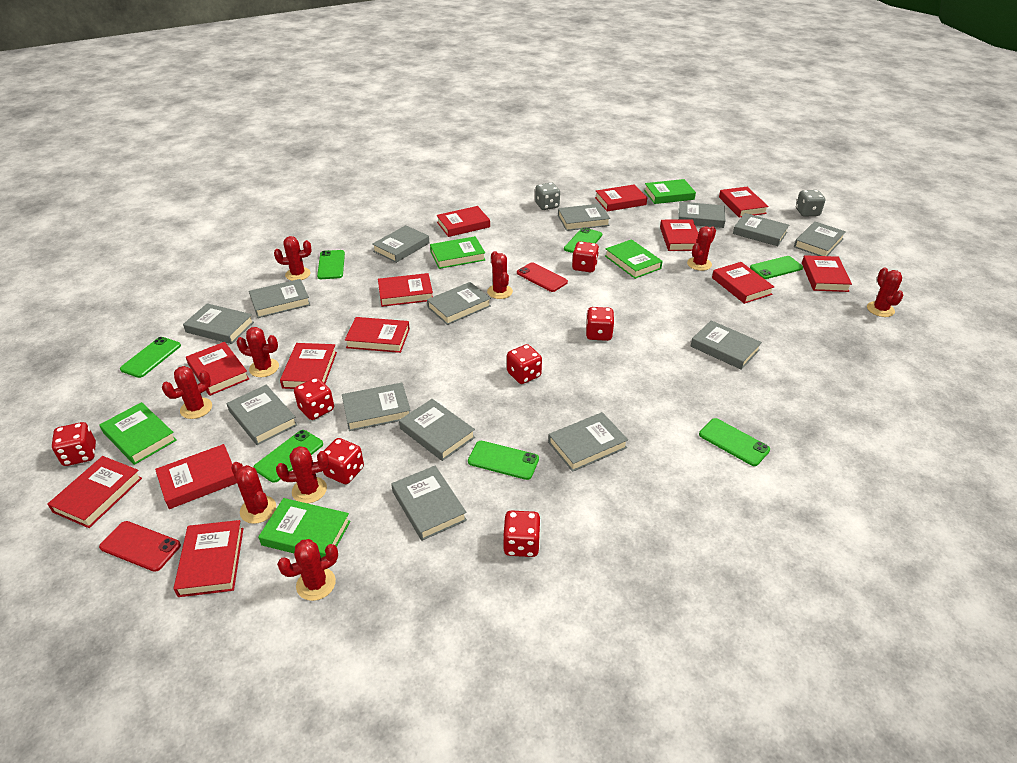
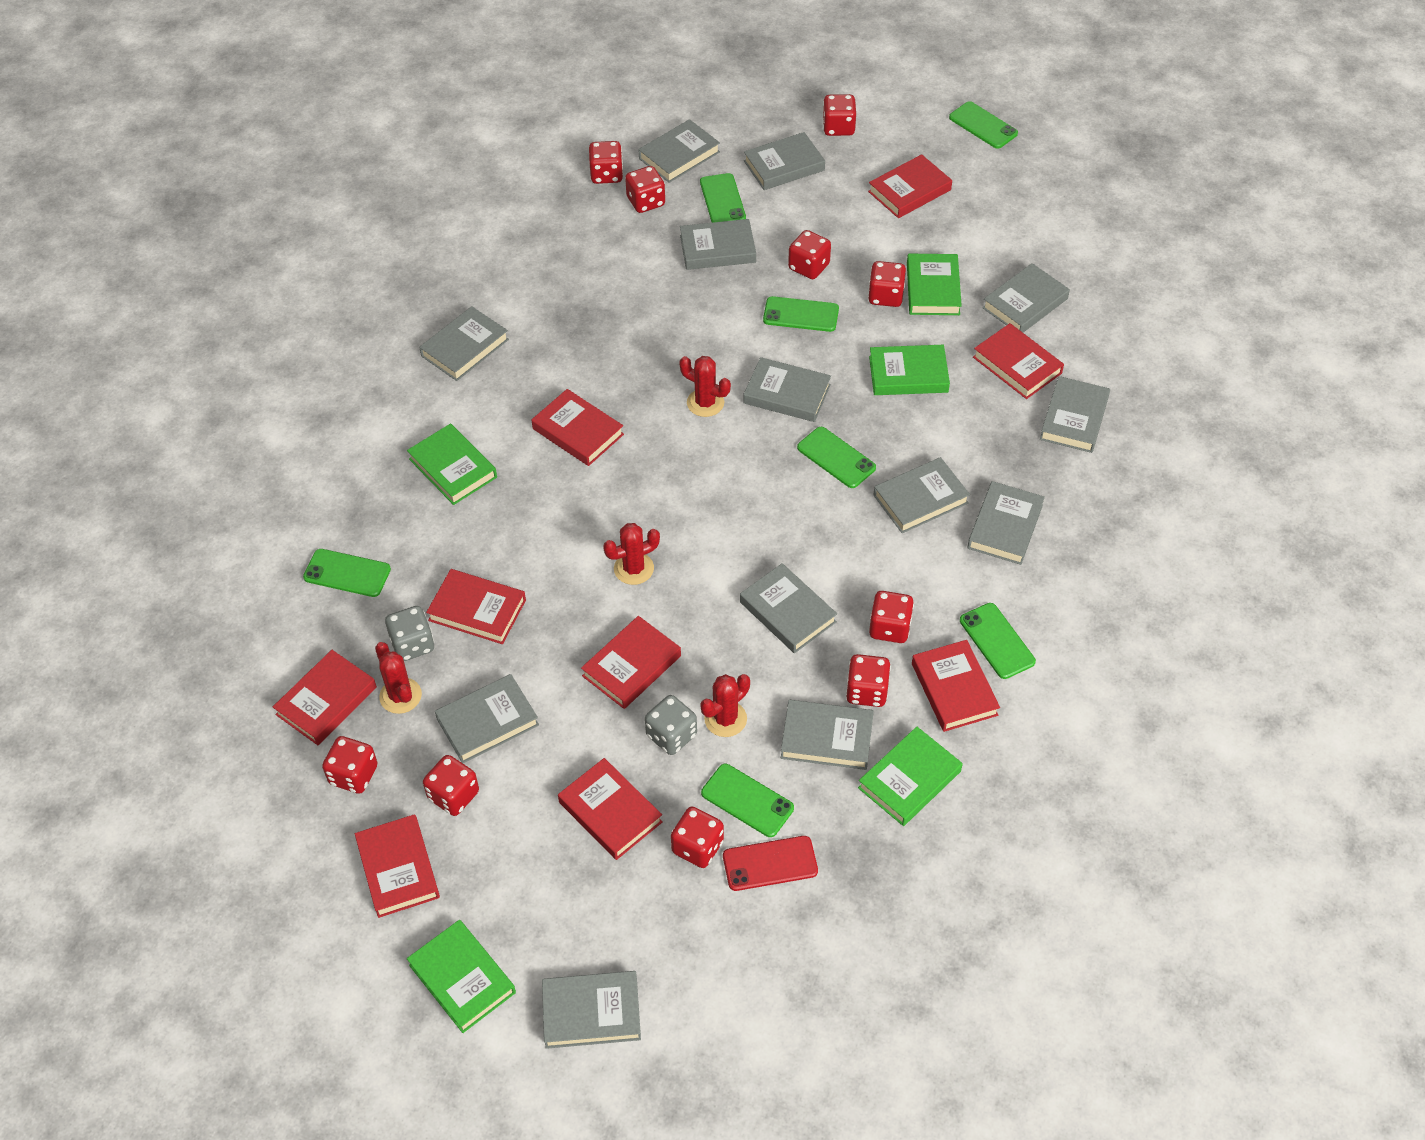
grey book: 14 -> 13
red book: 13 -> 9
red cactus: 9 -> 4
red dice: 7 -> 10
red phone: 2 -> 1

